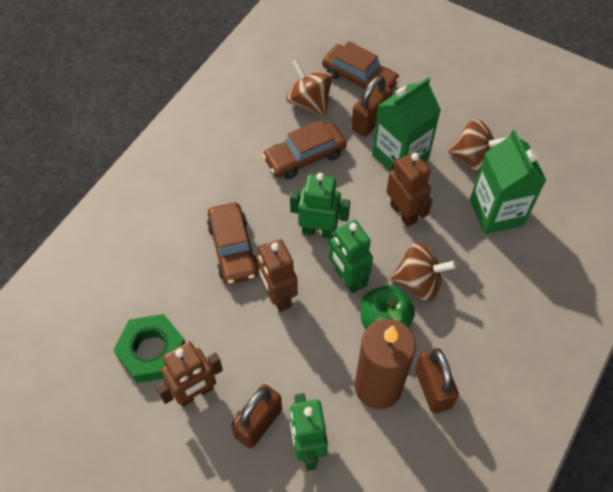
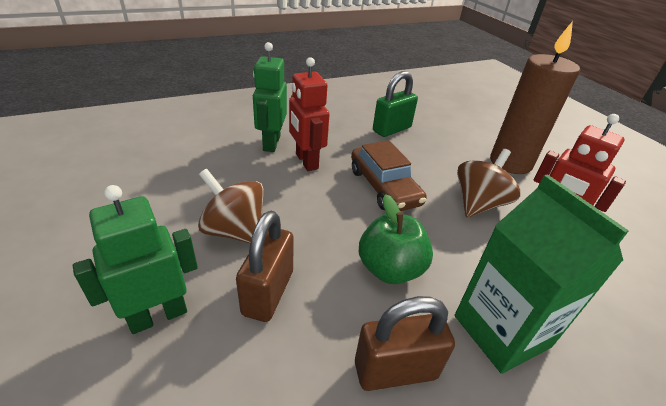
brown car: 3 -> 1
brown padlock: 3 -> 2
brown robot: 3 -> 0
brown spinning top: 3 -> 2
green carton: 2 -> 1
green nut: 1 -> 0
green padlock: 0 -> 1
green robot: 3 -> 2
red robot: 0 -> 2

